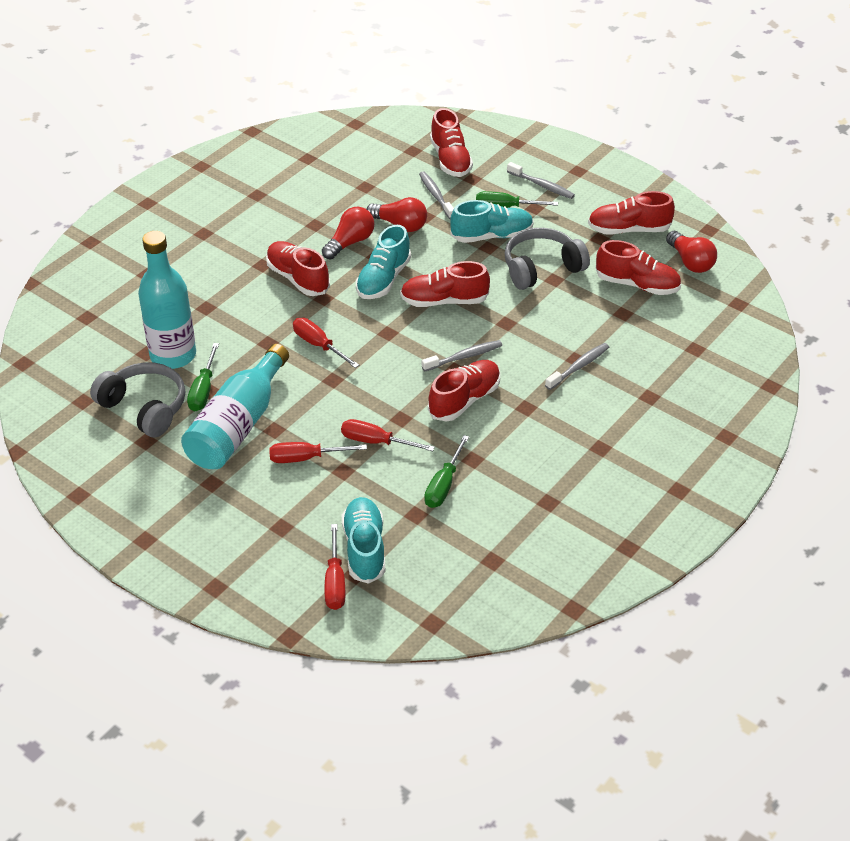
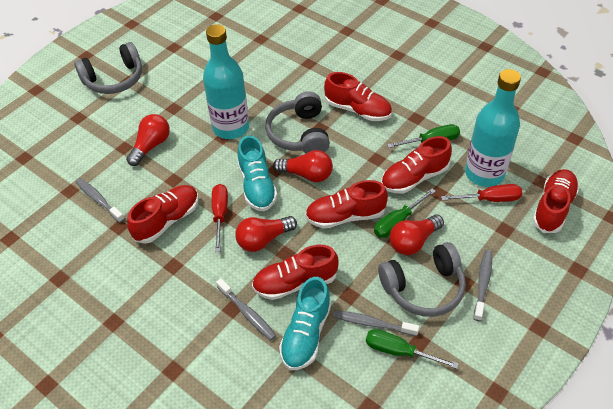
grey headphones: 2 -> 3
red light bulb: 3 -> 4
red screwdriver: 4 -> 2
turquoise shoe: 3 -> 2

